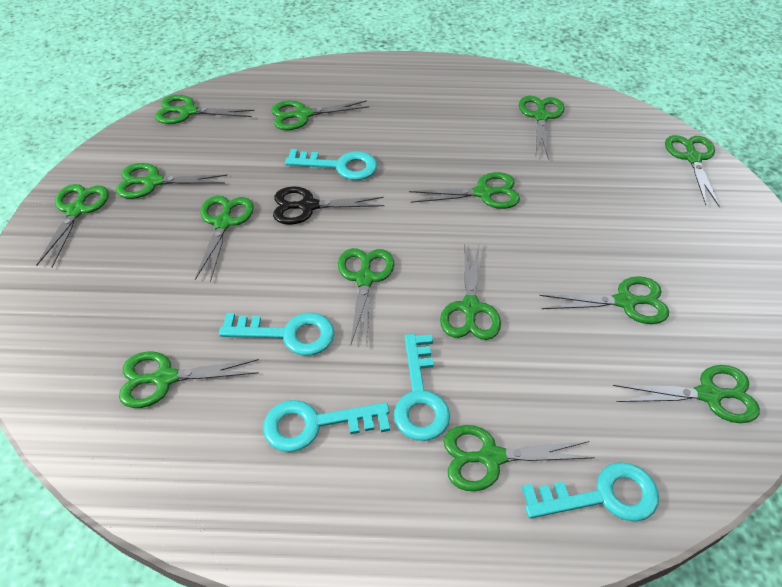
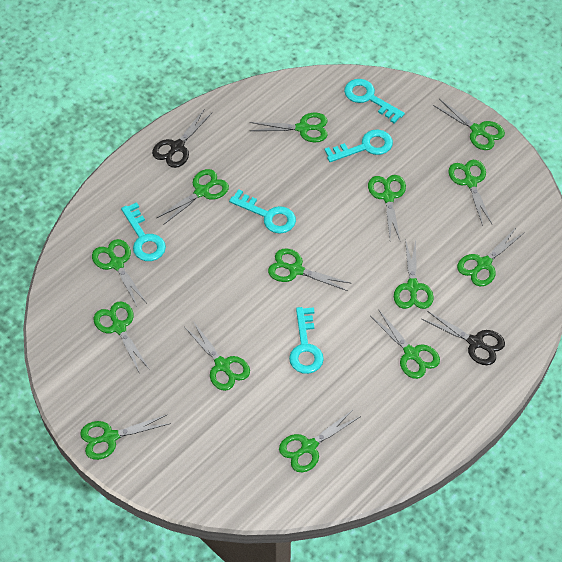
black scissors: 1 -> 2

